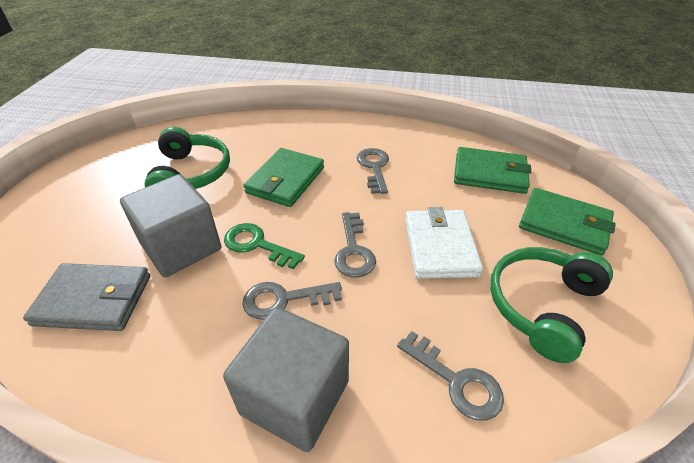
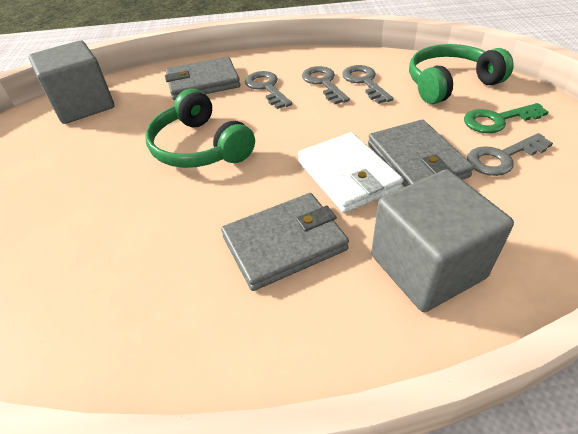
green wallet: 3 -> 0
grey wallet: 1 -> 3

